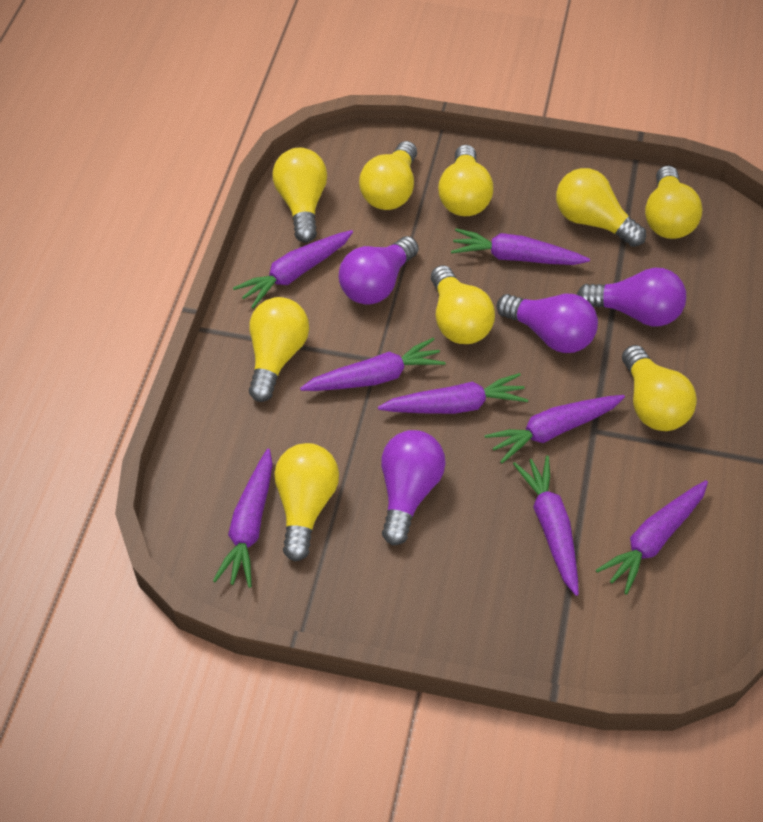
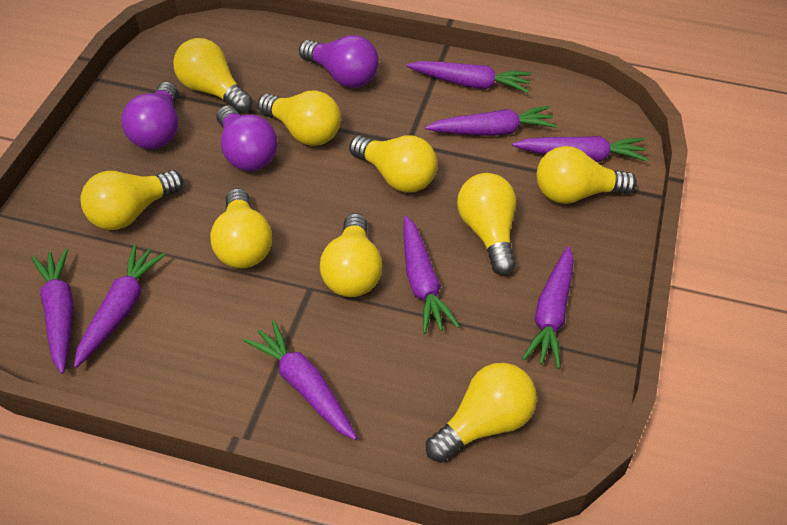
purple light bulb: 4 -> 3

